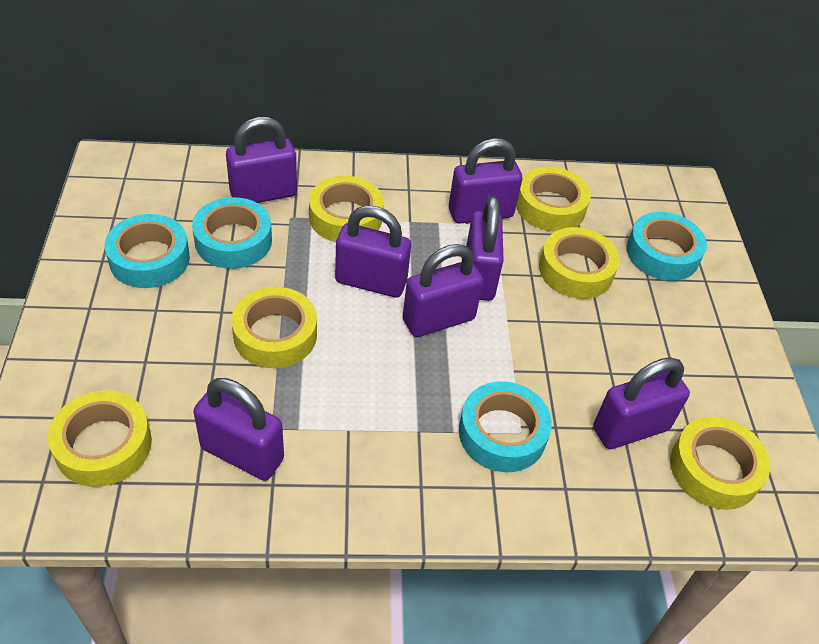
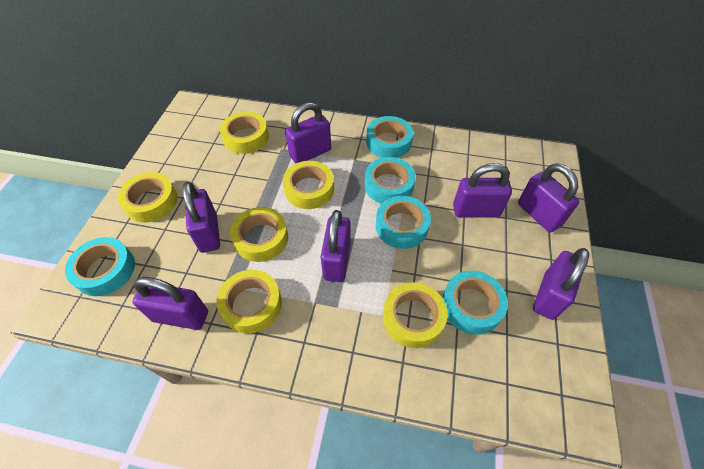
turquoise tape: 4 -> 5

